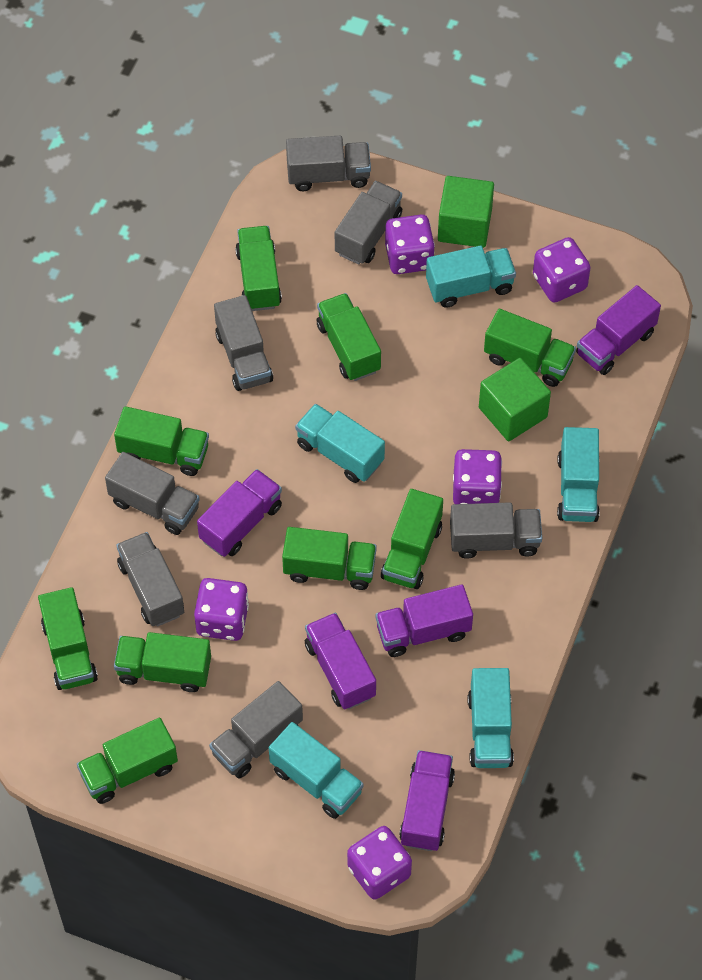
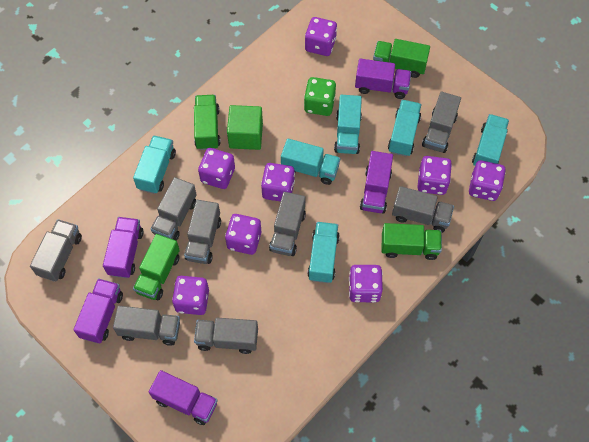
green cube: 2 -> 1
green dice: 0 -> 1
green truck: 9 -> 4
grey truck: 7 -> 8
purple dice: 5 -> 8
turquoise truck: 5 -> 6

